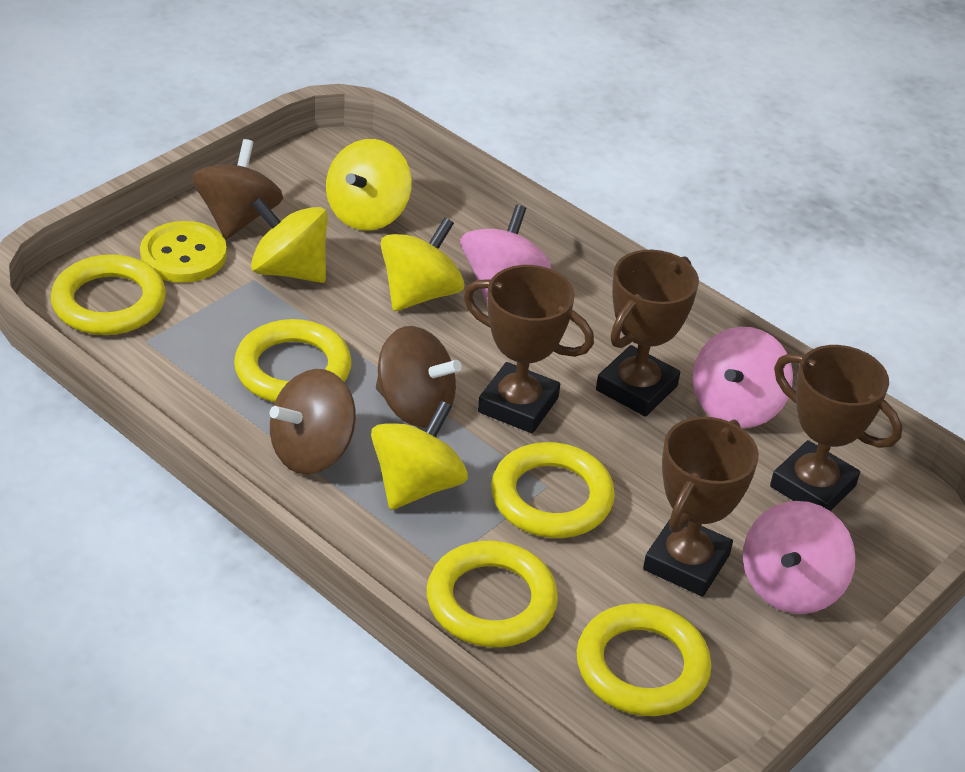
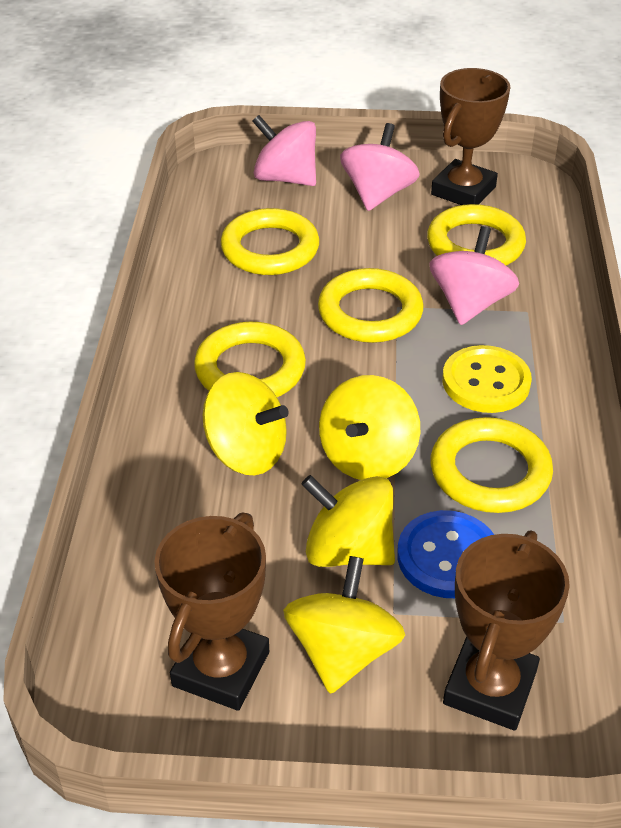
blue button: 0 -> 1
brown spinning top: 3 -> 0
brown trophy: 4 -> 3

